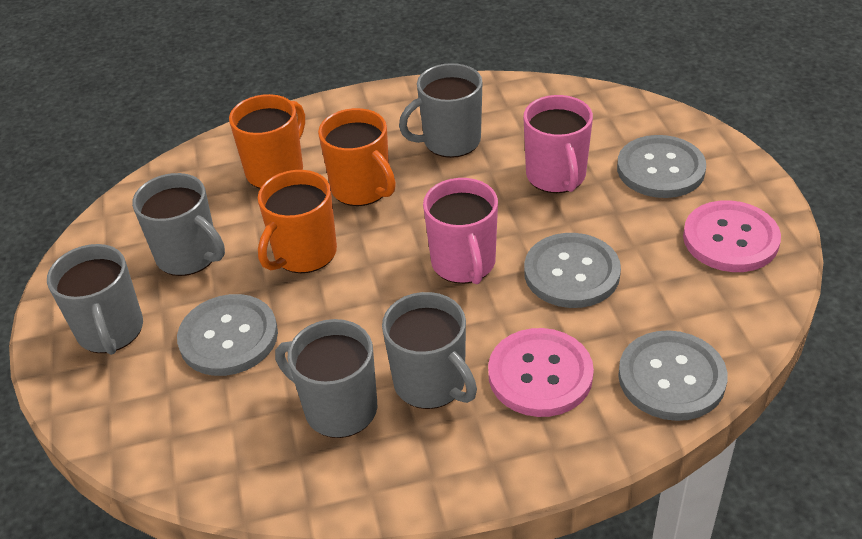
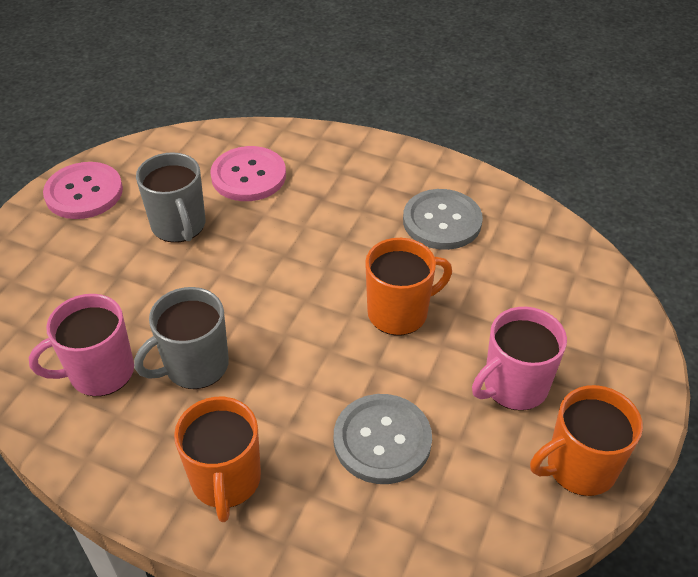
grey button: 4 -> 2
grey mug: 5 -> 2

